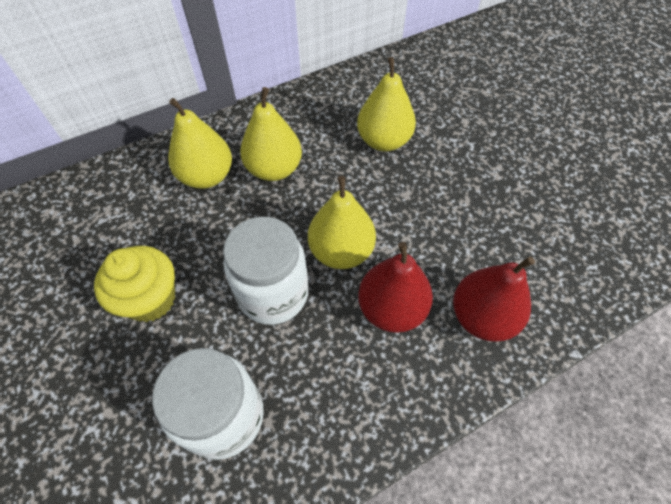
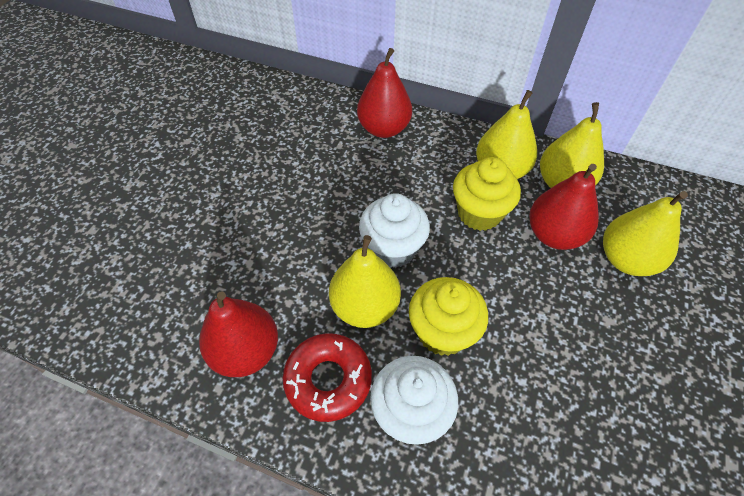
red donut: 0 -> 1
red pear: 2 -> 3
white cupcake: 0 -> 2
white jar: 2 -> 0
yellow cupcake: 1 -> 2

